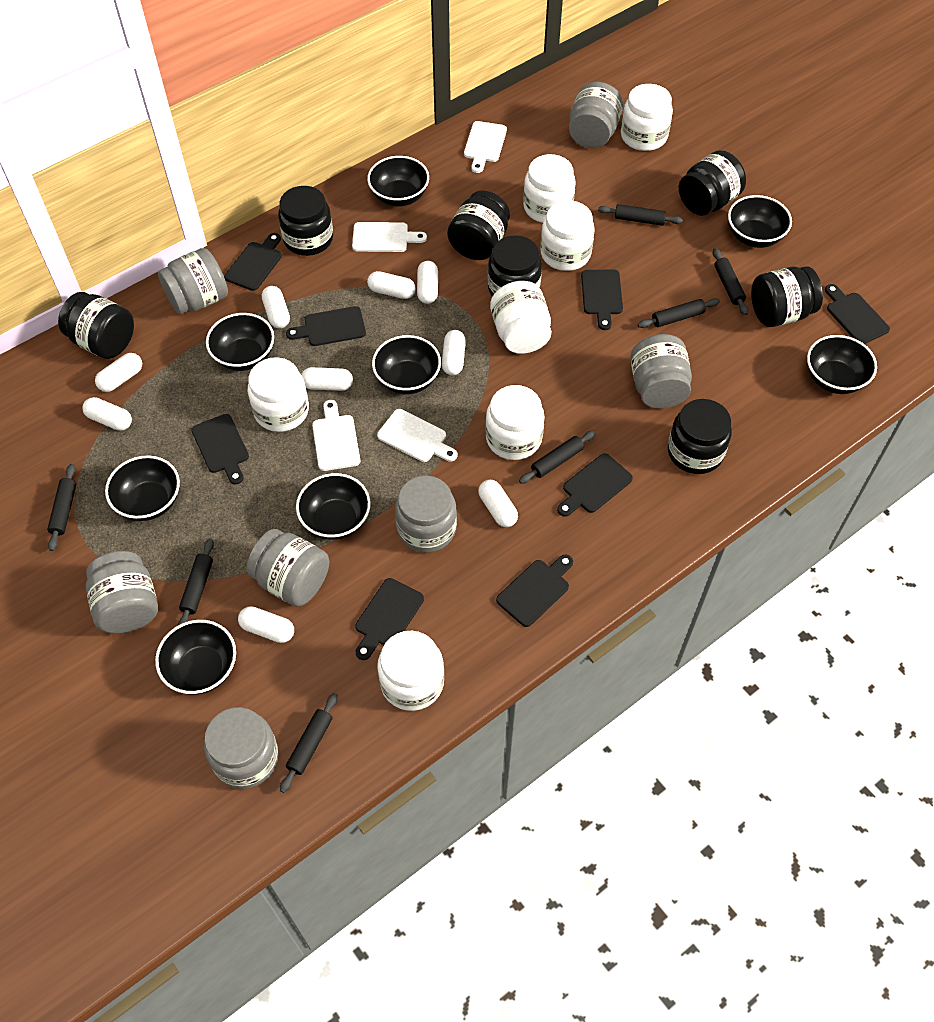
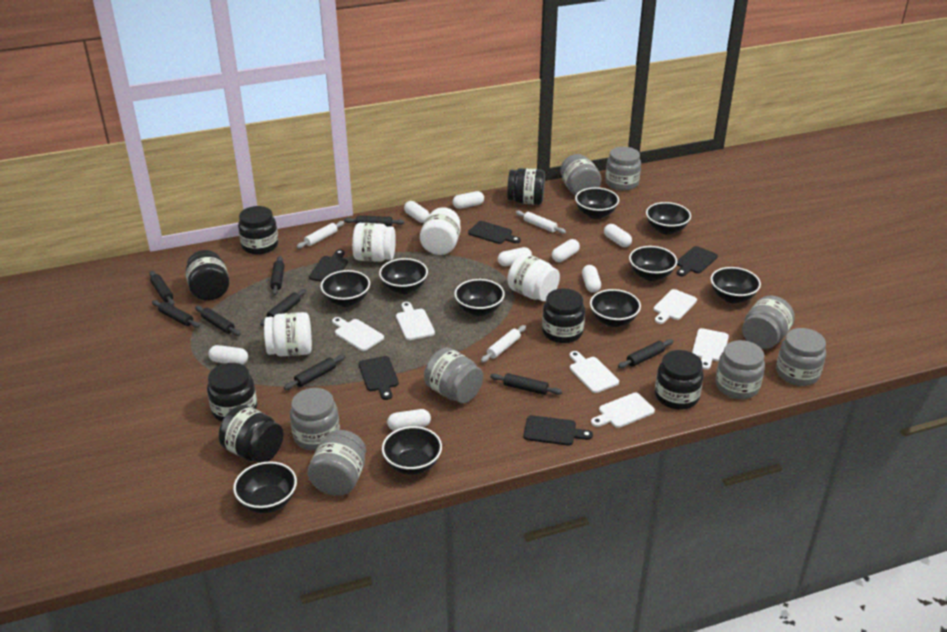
black bowl: 8 -> 10
black cutting board: 8 -> 5
black rolling pin: 7 -> 9
grey jar: 7 -> 8
white capsule: 9 -> 8
white cutting board: 4 -> 6
white jar: 7 -> 4
white rolling pin: 0 -> 3

